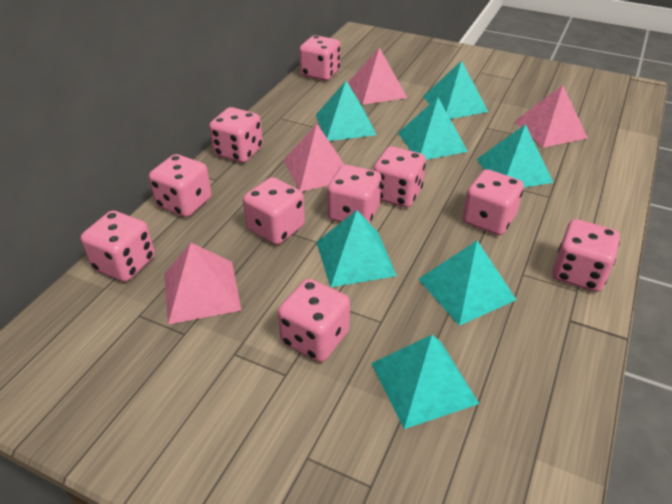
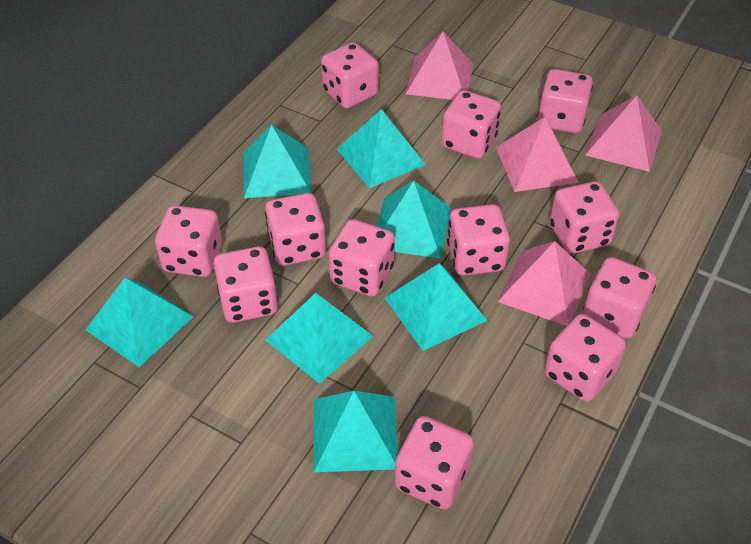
pink dice: 10 -> 12

